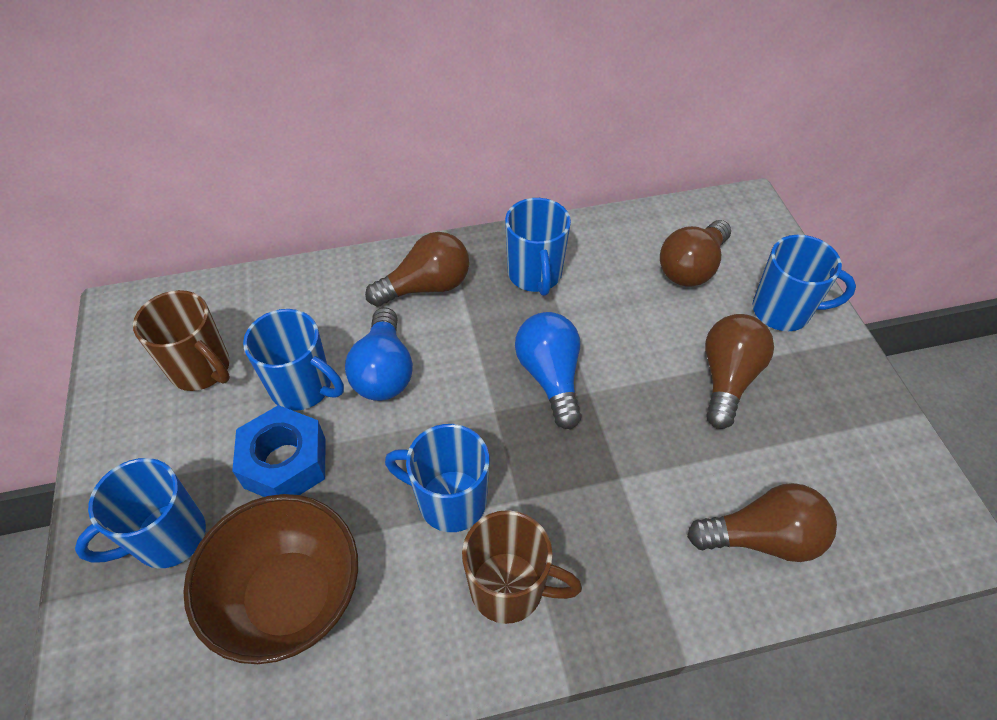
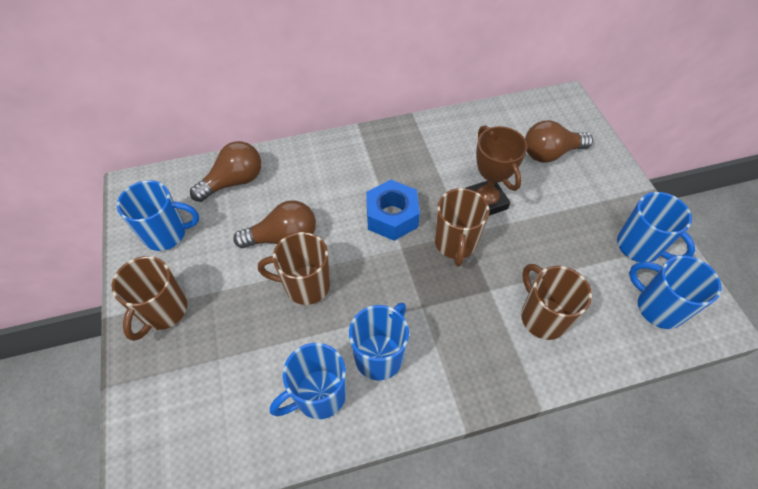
blue light bulb: 2 -> 0
brown bowl: 1 -> 0
brown light bulb: 4 -> 3
brown mug: 2 -> 4
brown trophy: 0 -> 1

